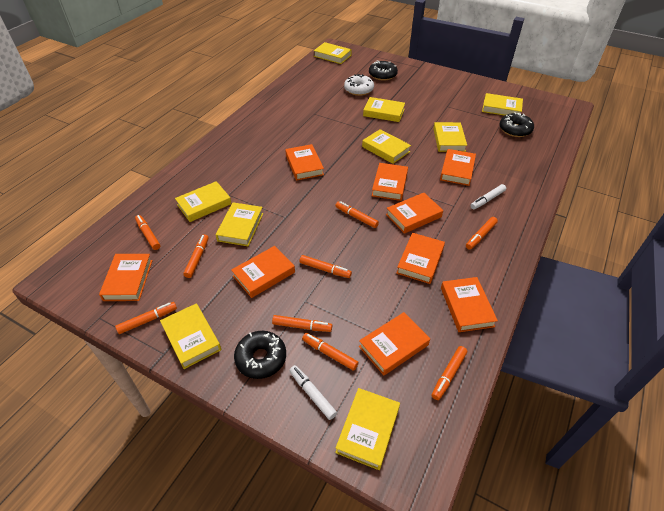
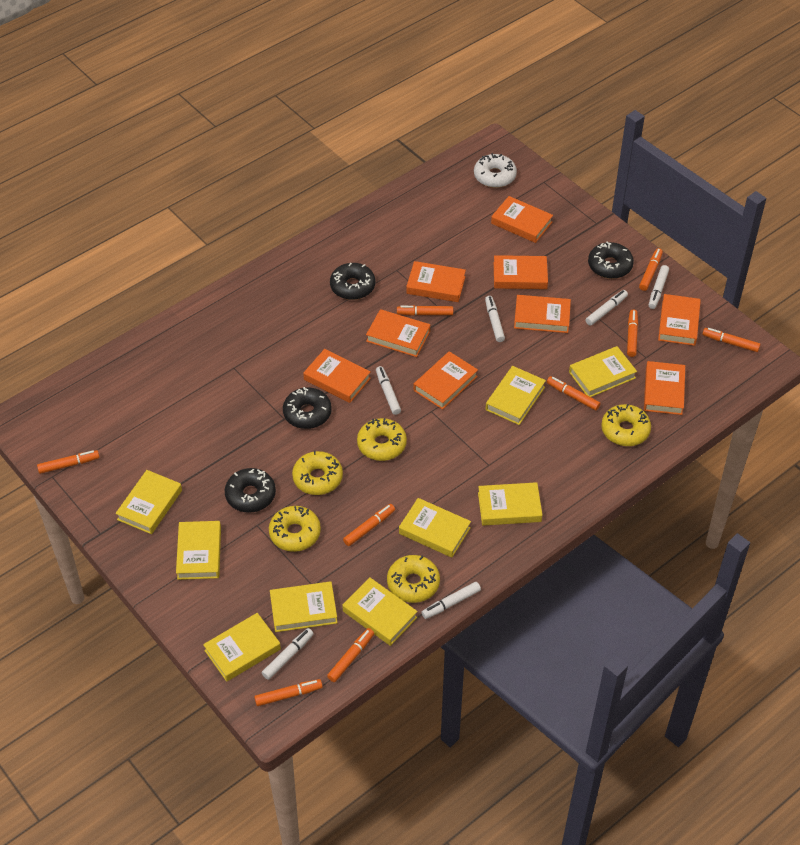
black donut: 3 -> 4
white marker: 2 -> 6
yellow donut: 0 -> 5

